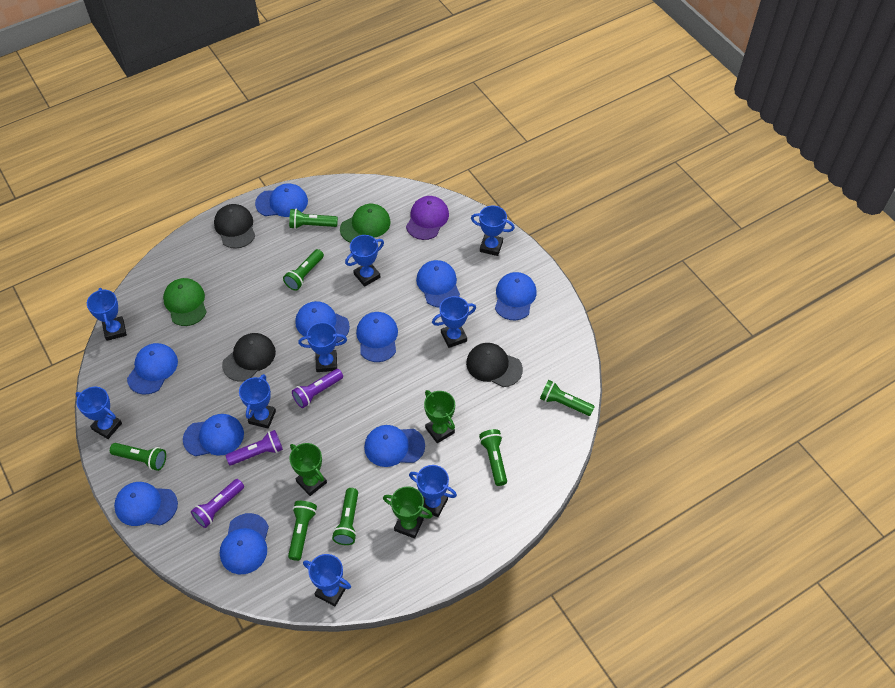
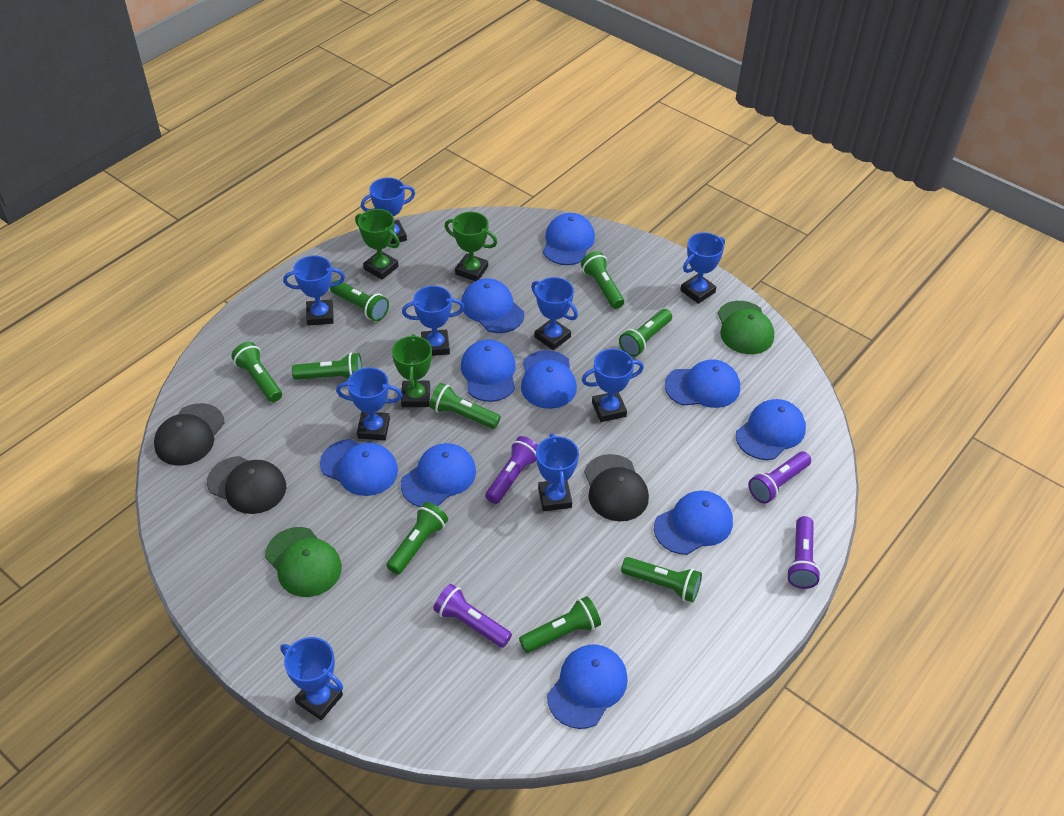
green flashlight: 7 -> 9
purple cap: 1 -> 0
purple flashlight: 3 -> 4

